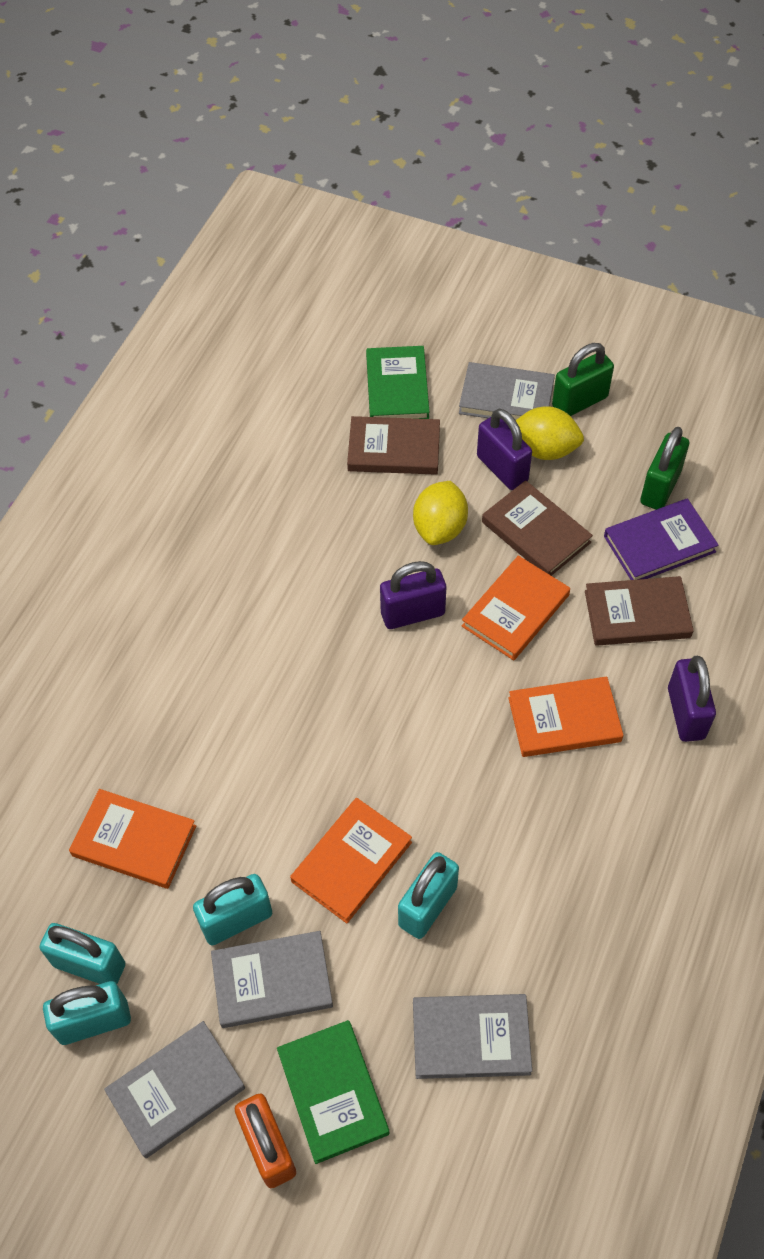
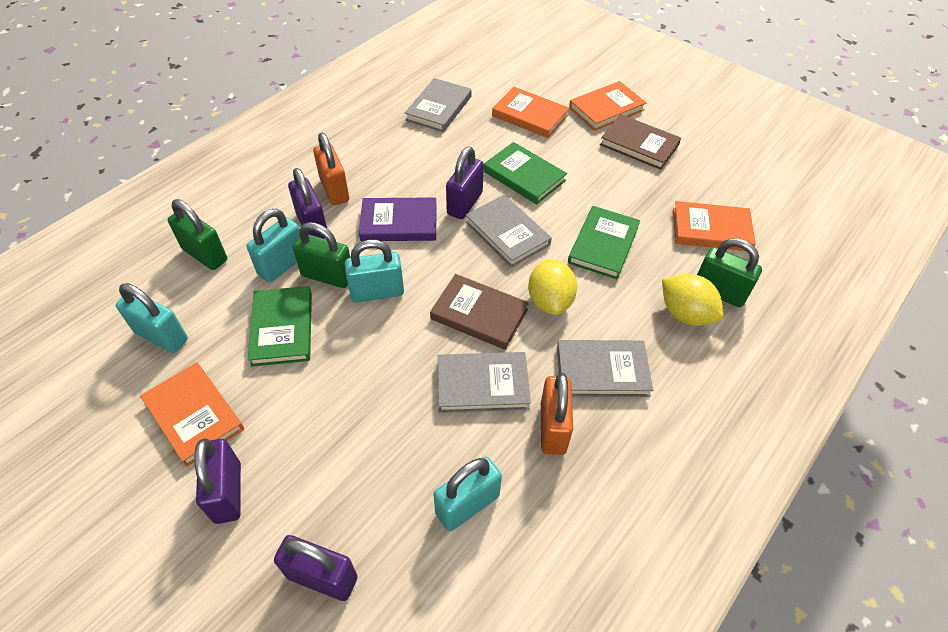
brown book: 3 -> 2
green book: 2 -> 3
green padlock: 2 -> 3
orange padlock: 1 -> 2
purple padlock: 3 -> 4

